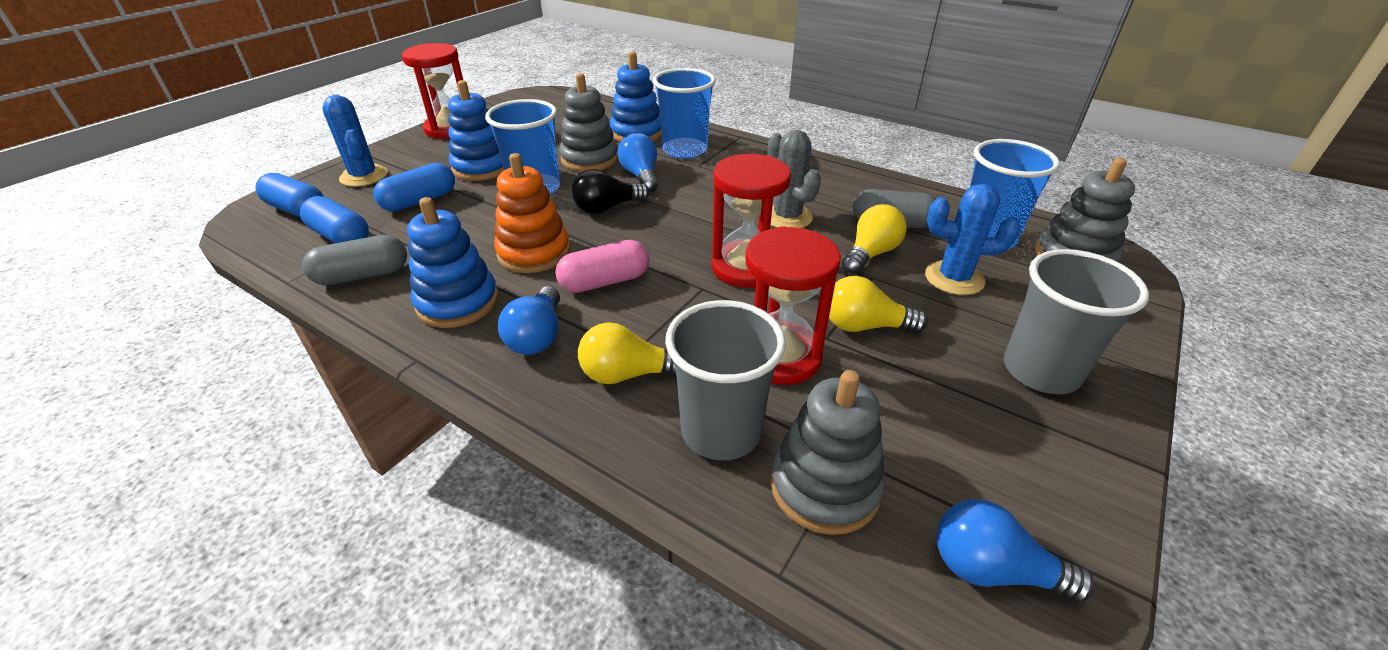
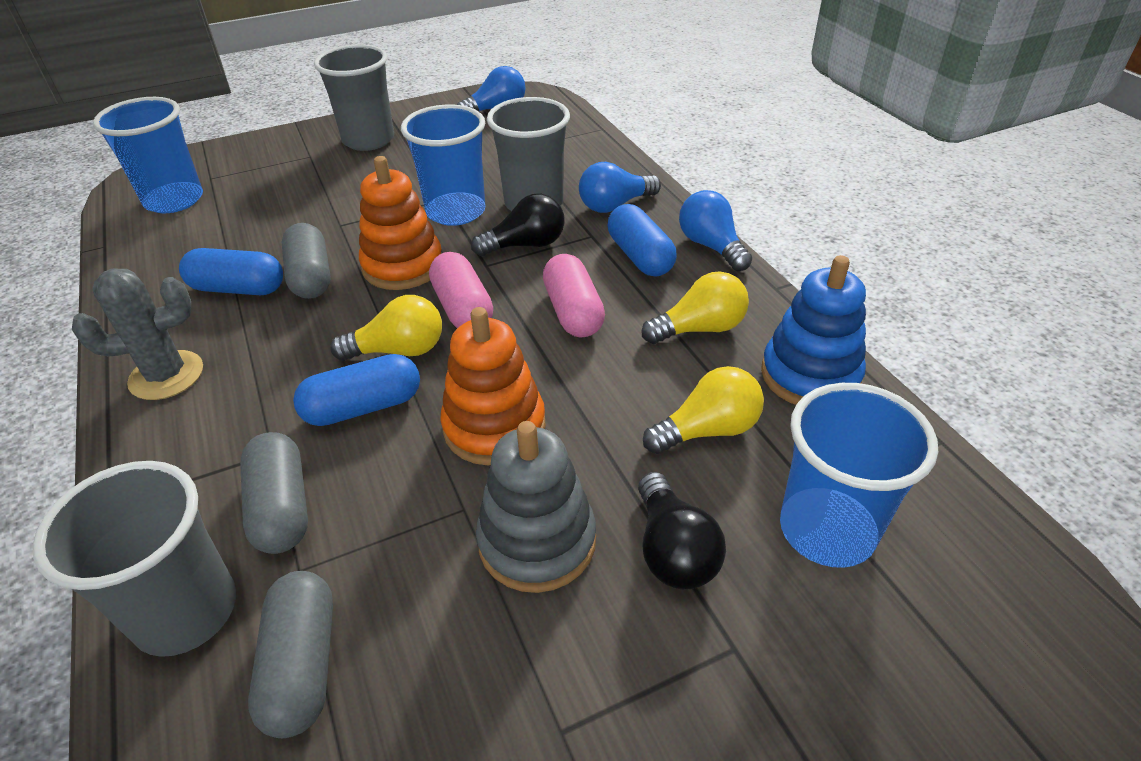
black light bulb: 1 -> 2
blue cactus: 2 -> 0
blue stacking toy: 3 -> 1
grey capsule: 2 -> 3
grey cup: 2 -> 3
grey stacking toy: 3 -> 1
orange stacking toy: 1 -> 2
pink capsule: 1 -> 2
red hourglass: 3 -> 0

